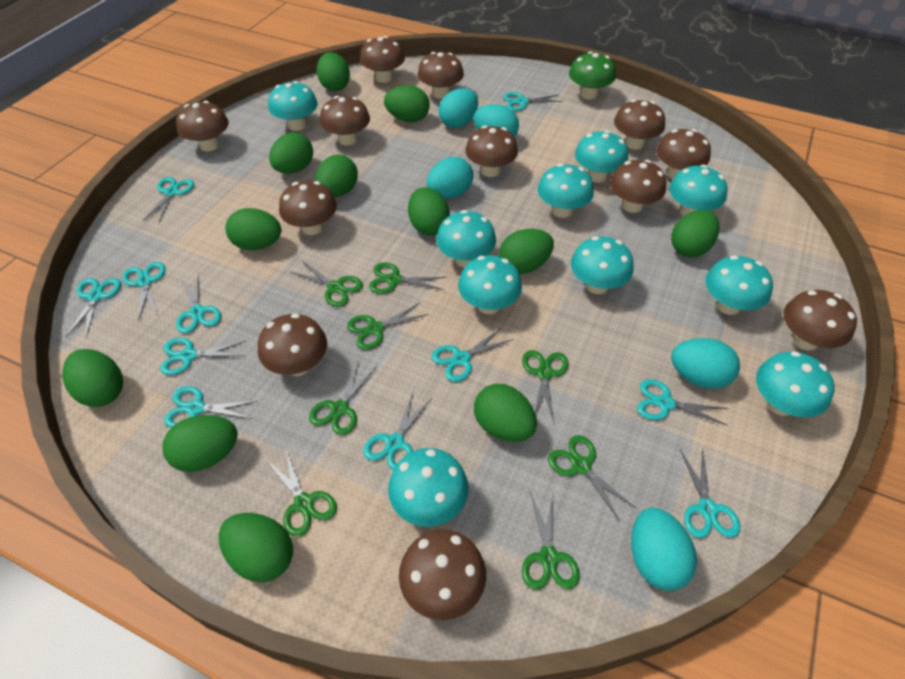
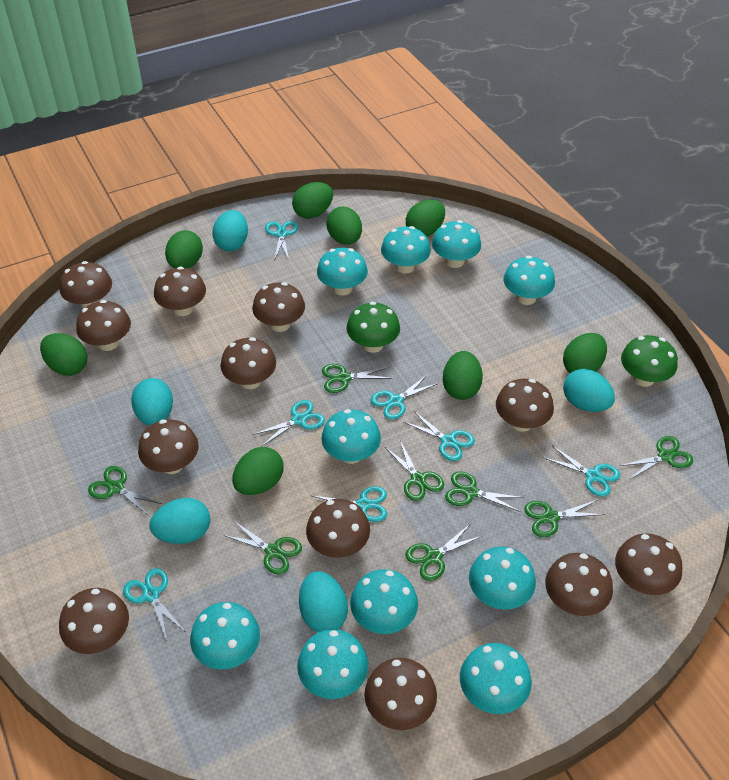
green egg: 12 -> 8
green mushroom: 1 -> 2
turquoise scissors: 11 -> 7

